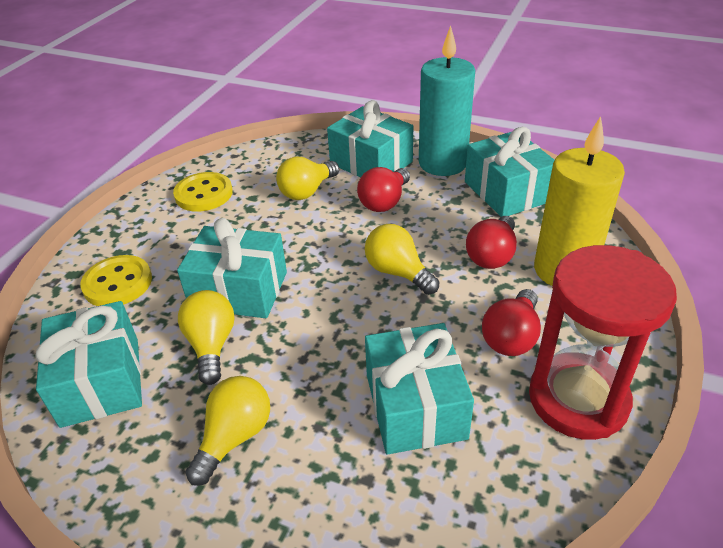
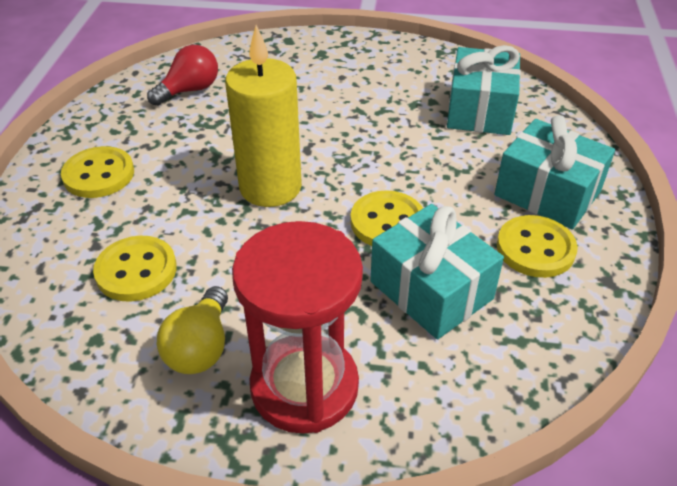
red light bulb: 3 -> 1
turquoise candle: 1 -> 0
turquoise gift: 5 -> 3
yellow button: 2 -> 4
yellow light bulb: 4 -> 1

